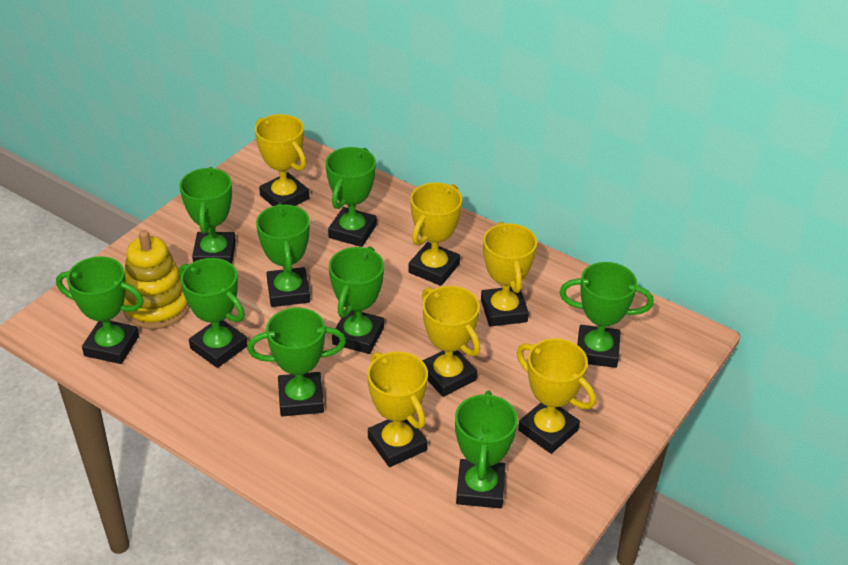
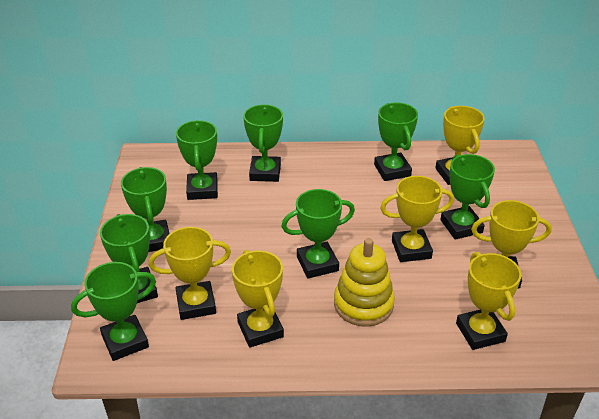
green trophy: 9 -> 8

